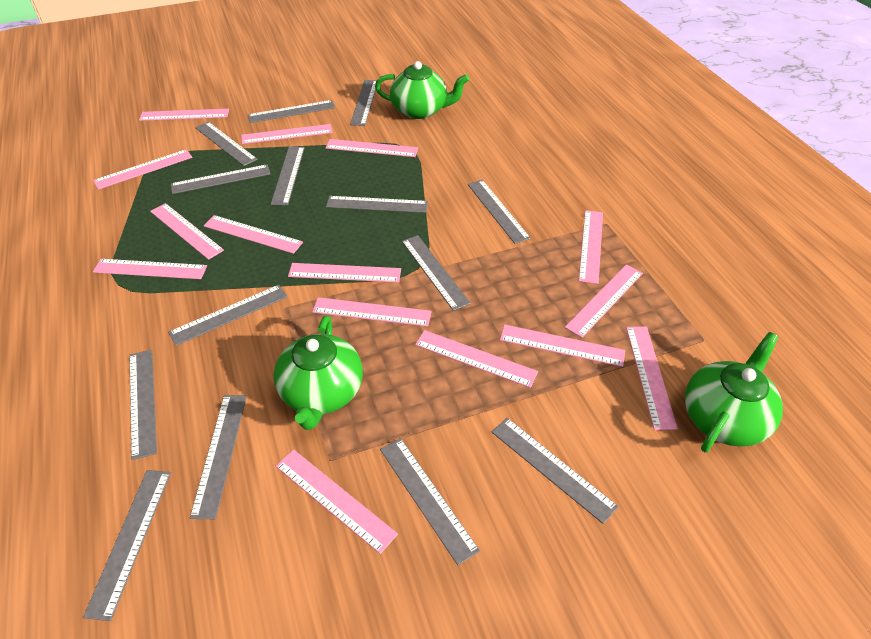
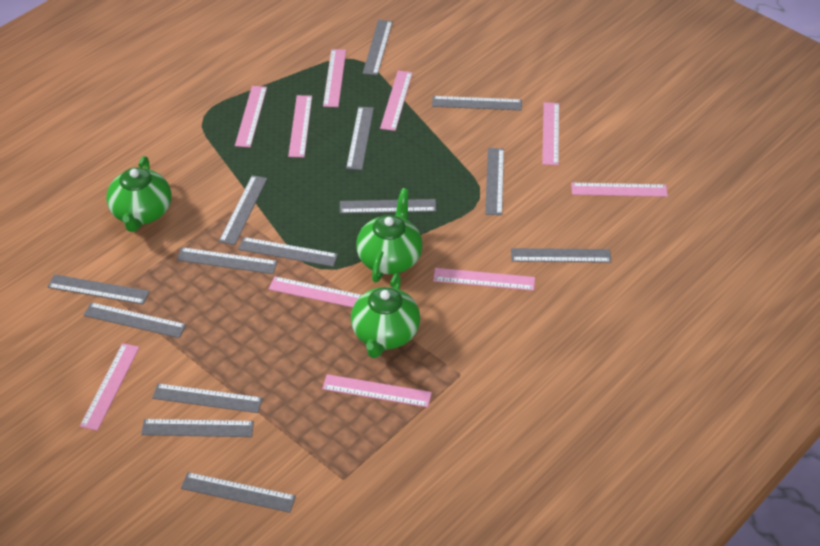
pink ruler: 15 -> 10

